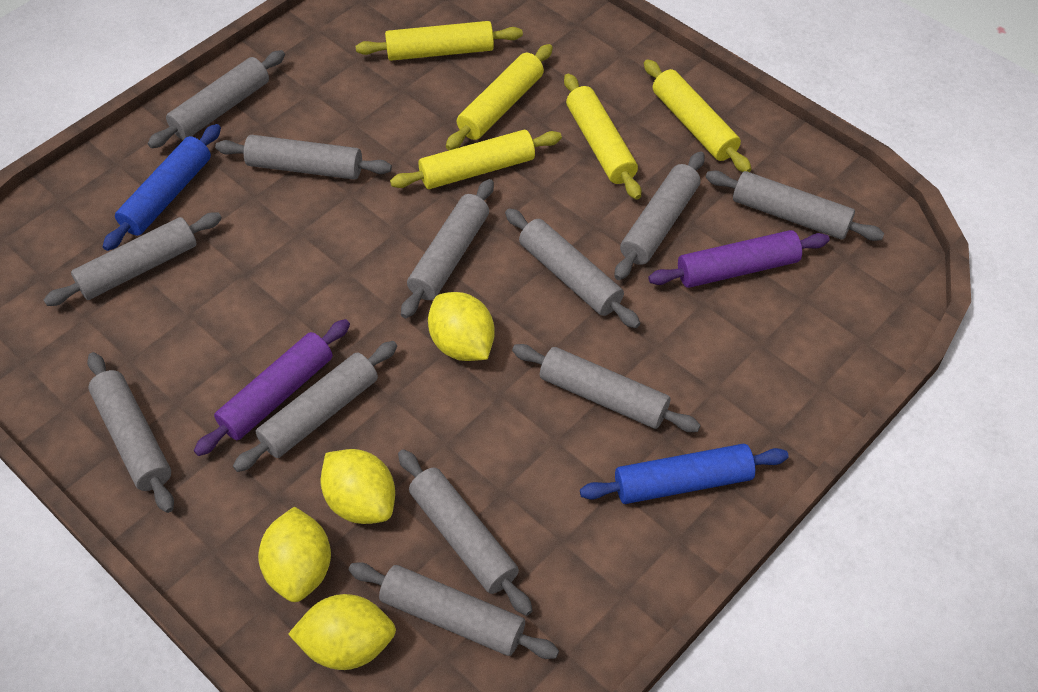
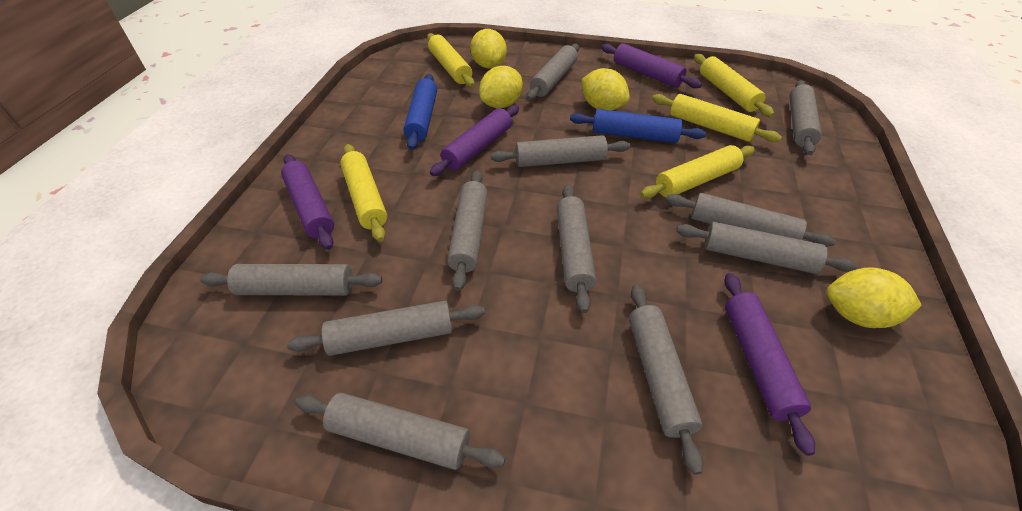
grey rolling pin: 12 -> 11
purple rolling pin: 2 -> 4

